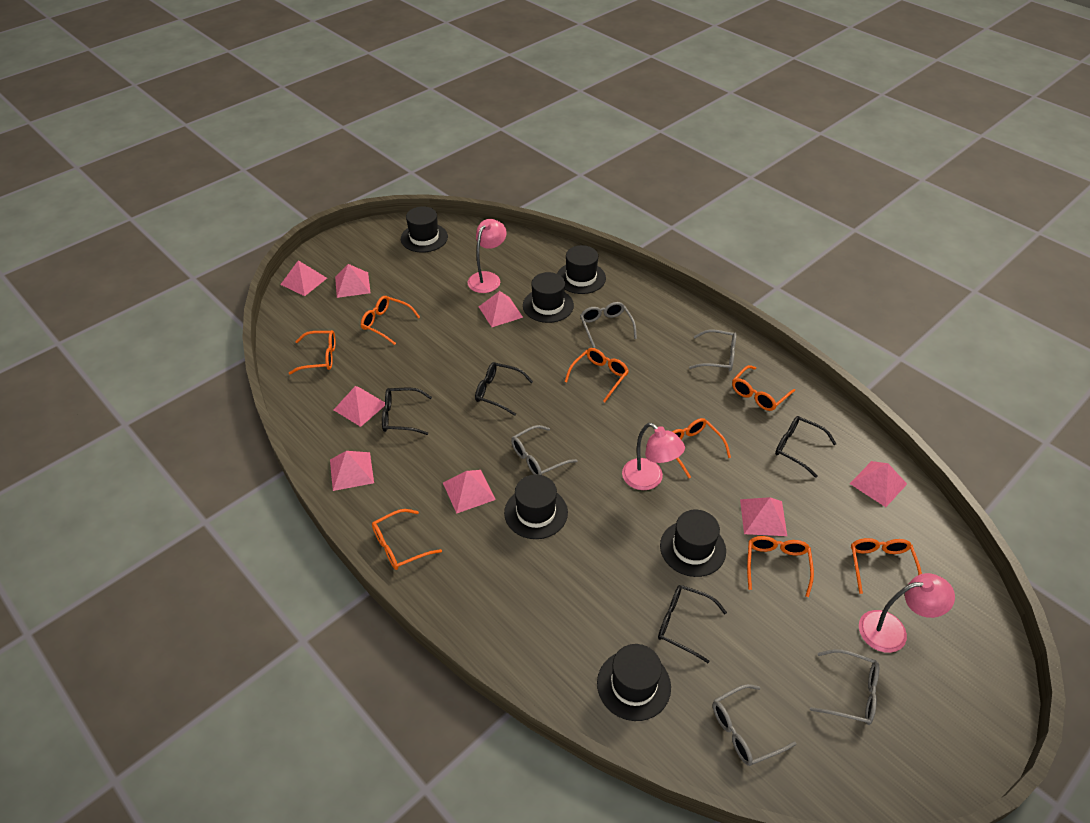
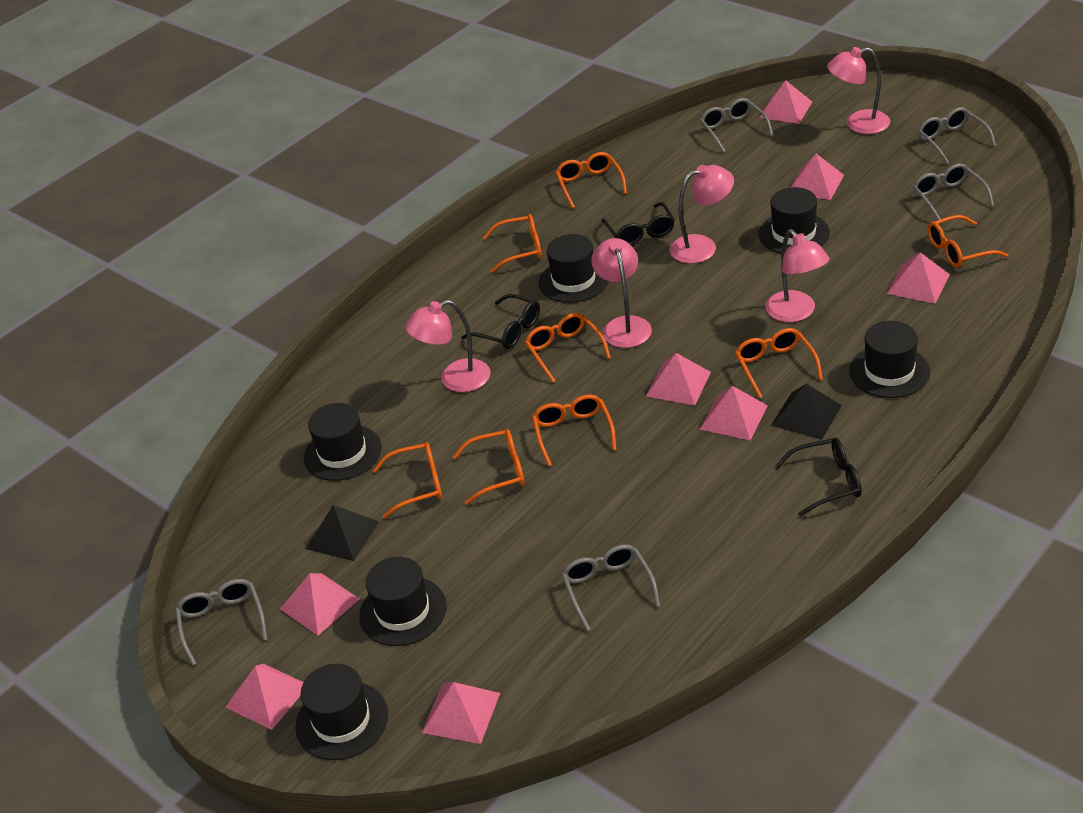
black glasses: 4 -> 3
black pyramid: 0 -> 2
pink lamp: 3 -> 5

